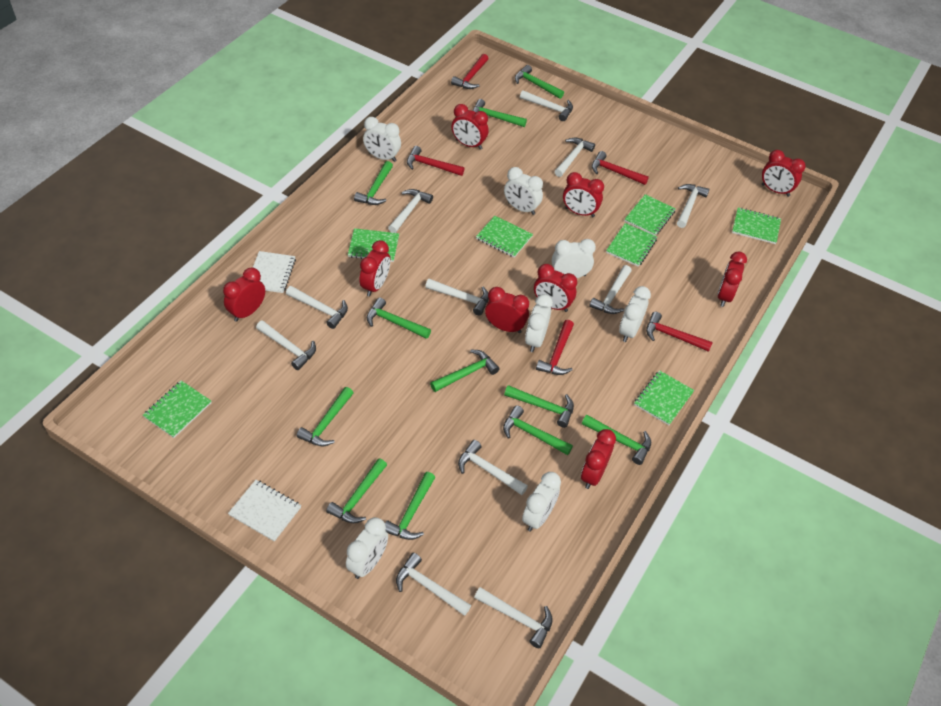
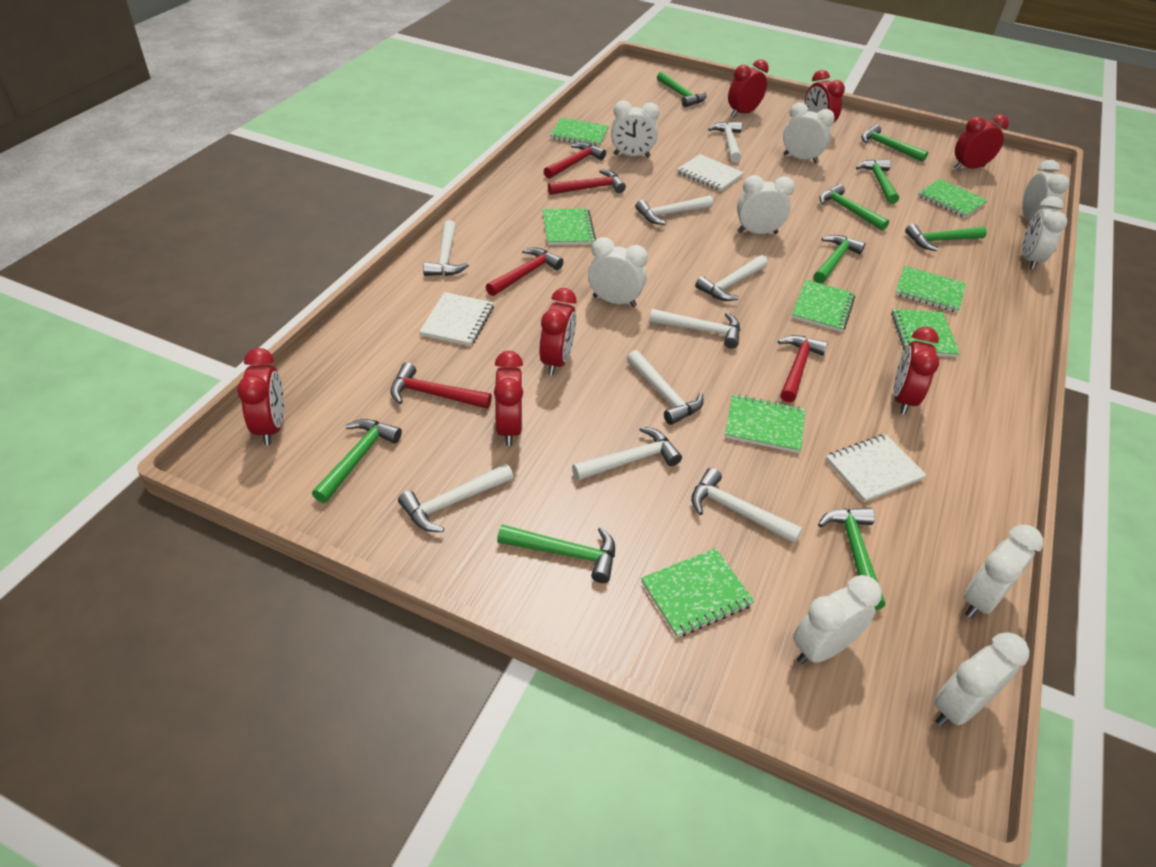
green hammer: 11 -> 9
green notebook: 7 -> 8
red clock: 9 -> 7
white clock: 7 -> 9
white hammer: 11 -> 9
white notebook: 2 -> 3

